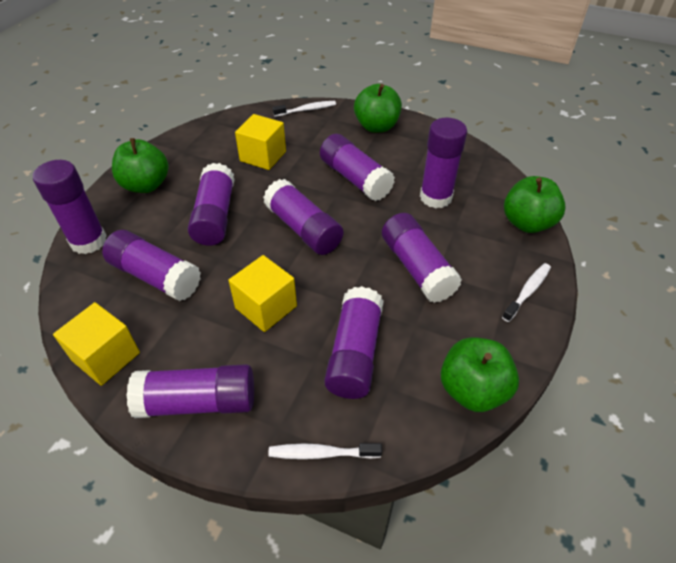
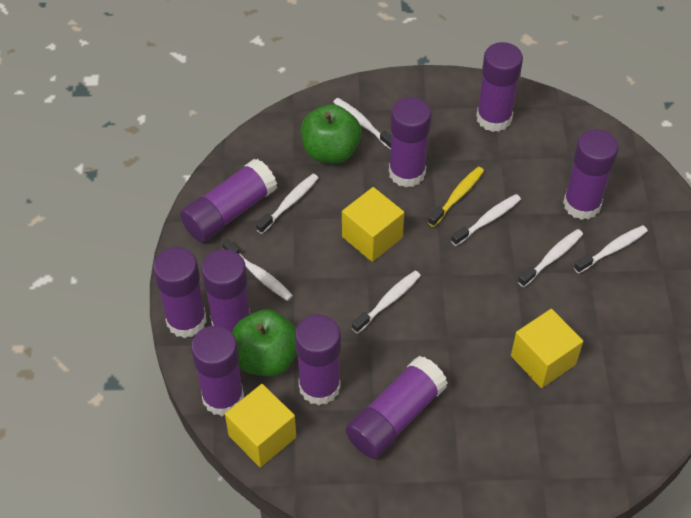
green apple: 4 -> 2
white toothbrush: 3 -> 7
yellow toothbrush: 0 -> 1

